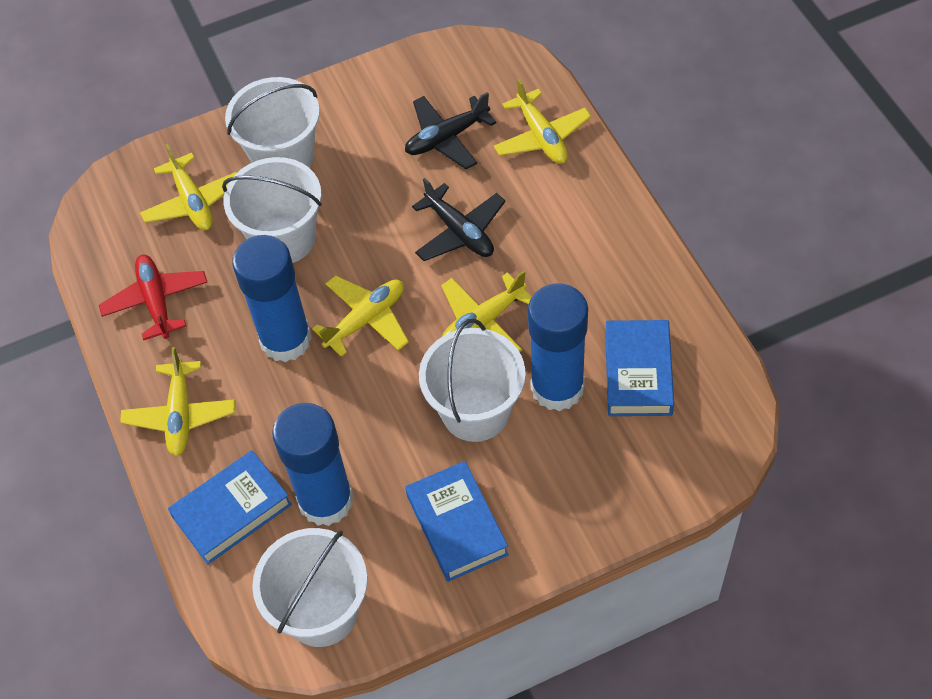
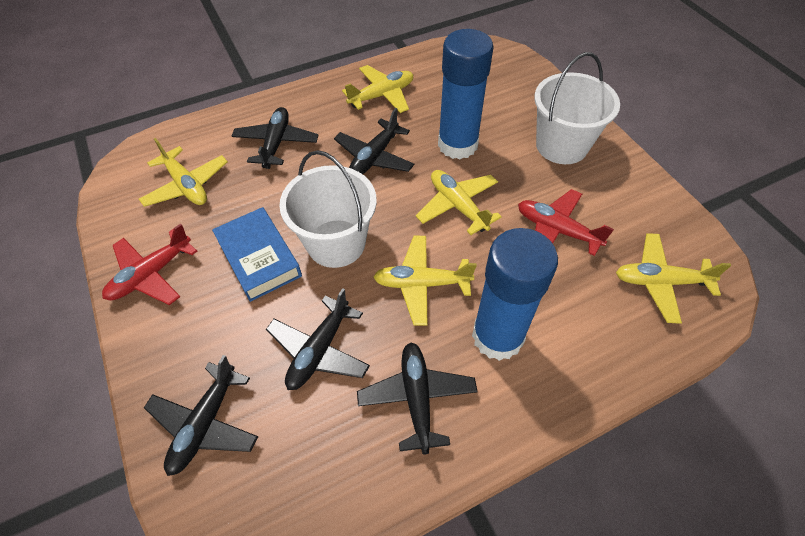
black plane: 2 -> 5
blue book: 3 -> 1
blue glue stick: 3 -> 2
red plane: 1 -> 2
white bucket: 4 -> 2

